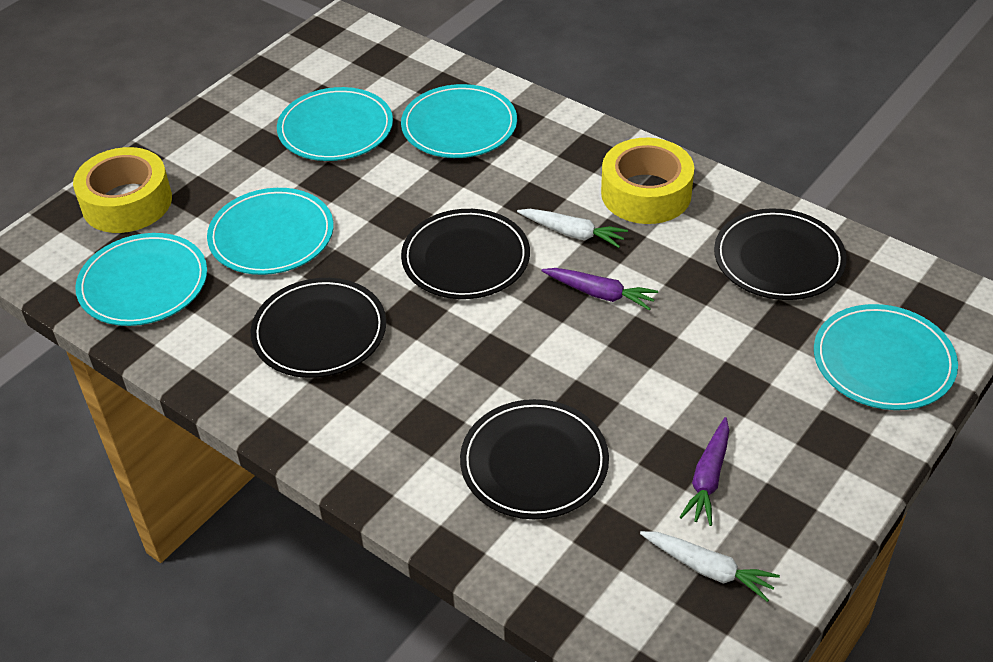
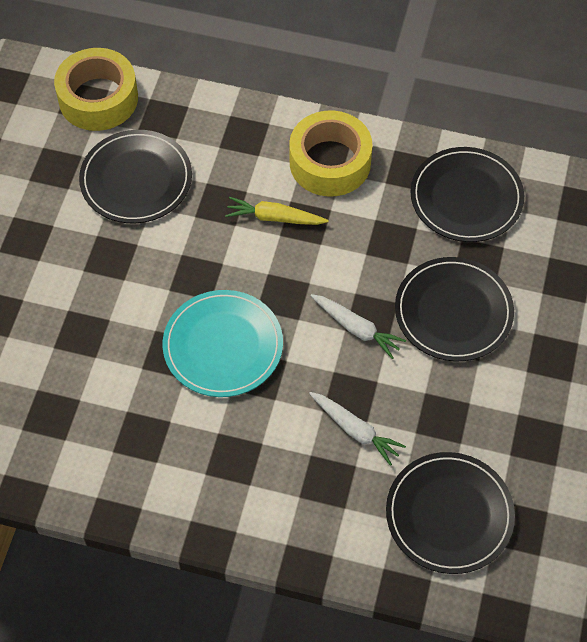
purple carrot: 2 -> 0
turquoise plate: 5 -> 1
yellow carrot: 0 -> 1

